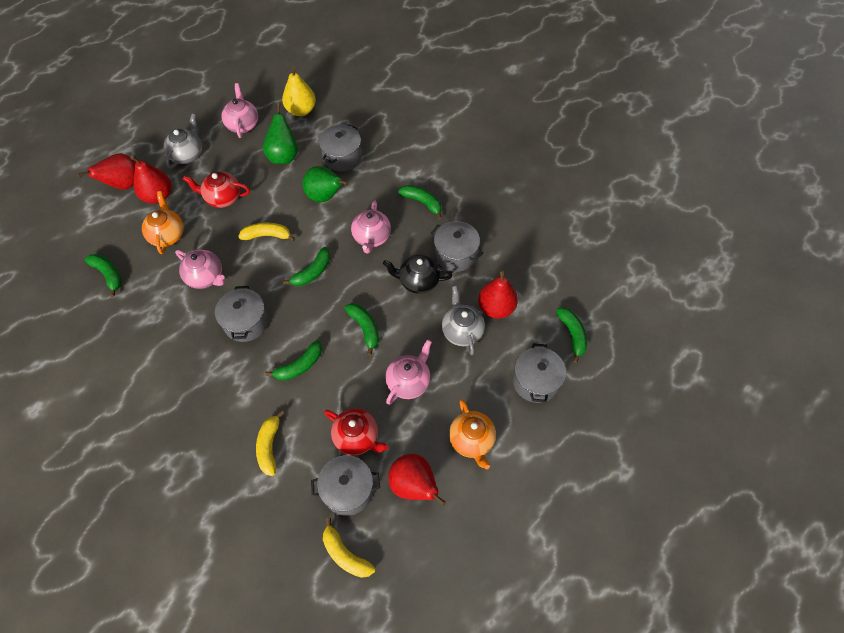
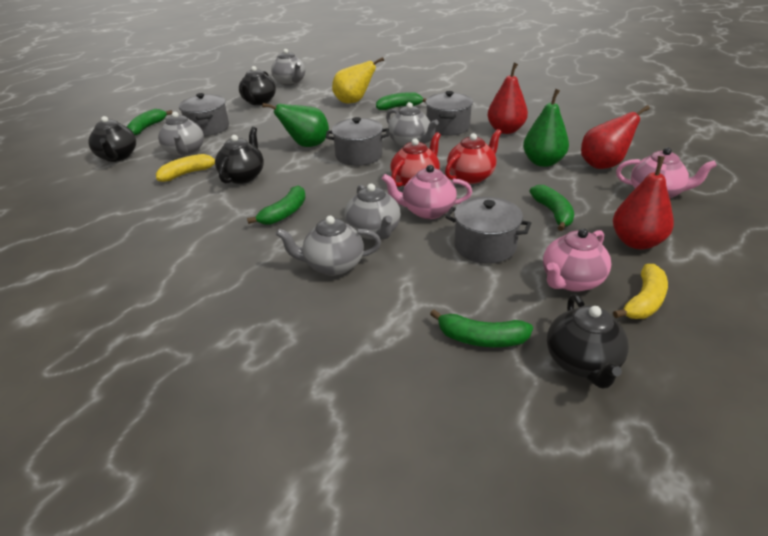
black teapot: 1 -> 4
green banana: 6 -> 5
grey pot: 5 -> 4
grey teapot: 2 -> 5
orange teapot: 2 -> 0
pink teapot: 4 -> 3
red pear: 4 -> 3
yellow banana: 3 -> 2

